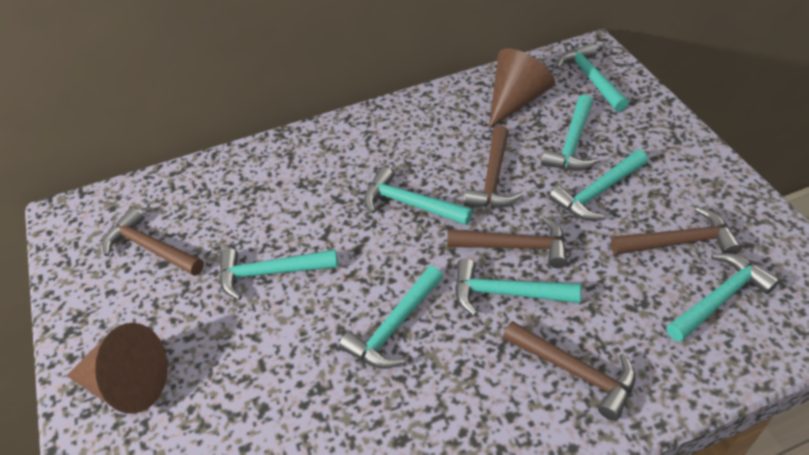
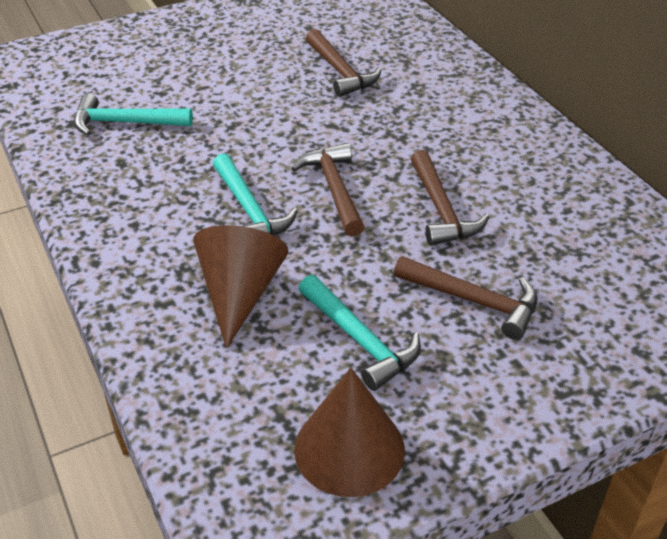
brown hammer: 5 -> 4
turquoise hammer: 8 -> 3

